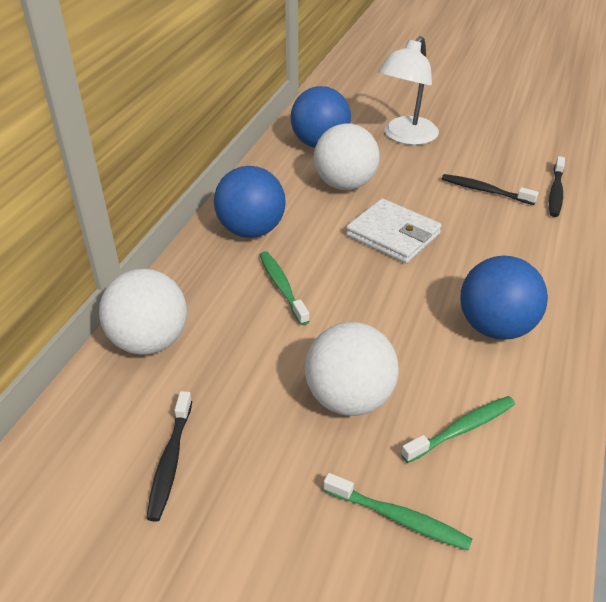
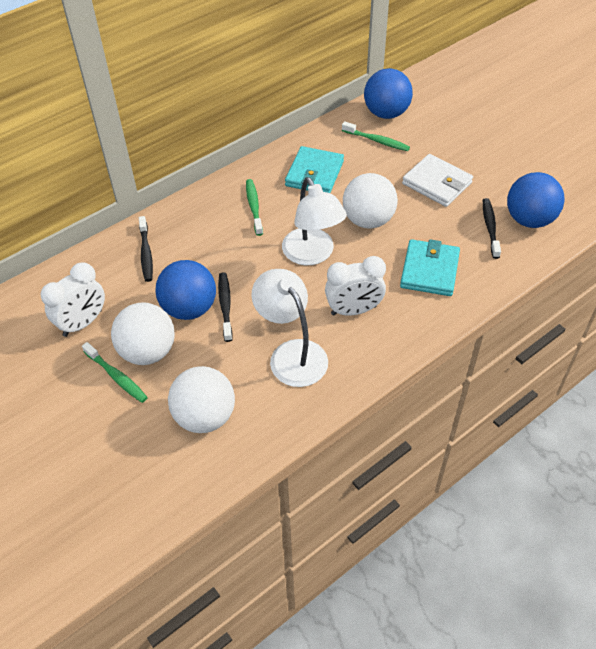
turquoise wallet: 0 -> 2
white clock: 0 -> 2
white lamp: 1 -> 2

